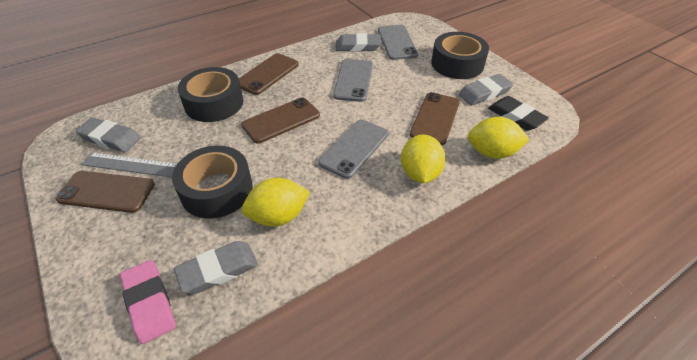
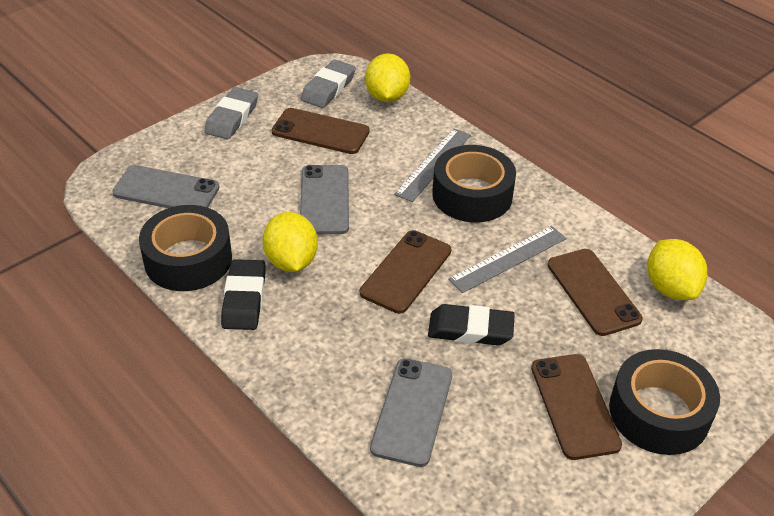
black eraser: 1 -> 2
grey eraser: 4 -> 2
grey ruler: 1 -> 2
pink eraser: 1 -> 0

